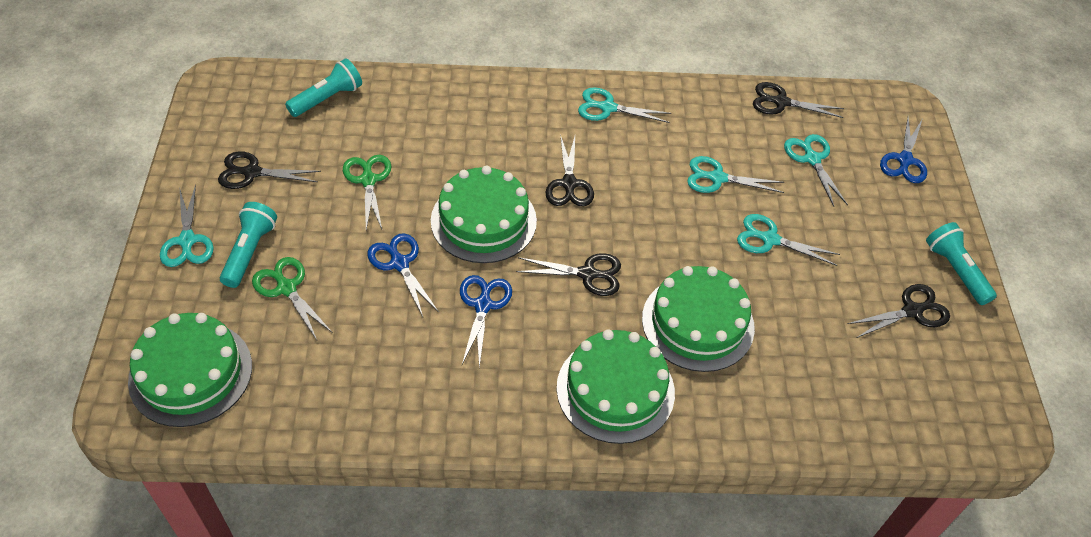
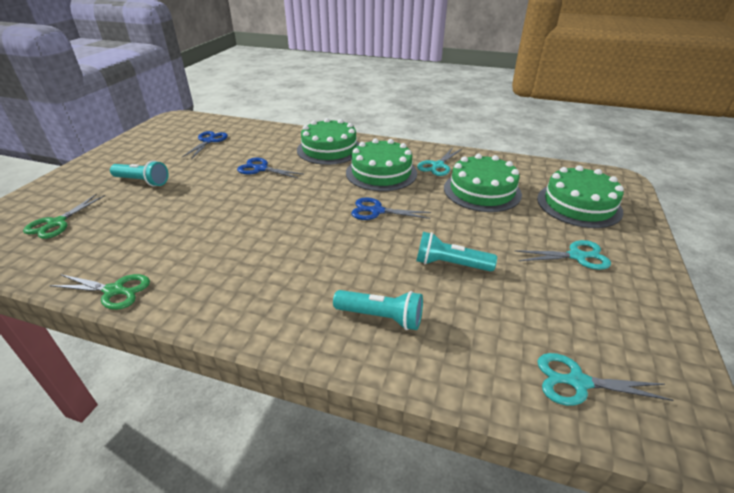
black scissors: 5 -> 0
turquoise scissors: 5 -> 3

